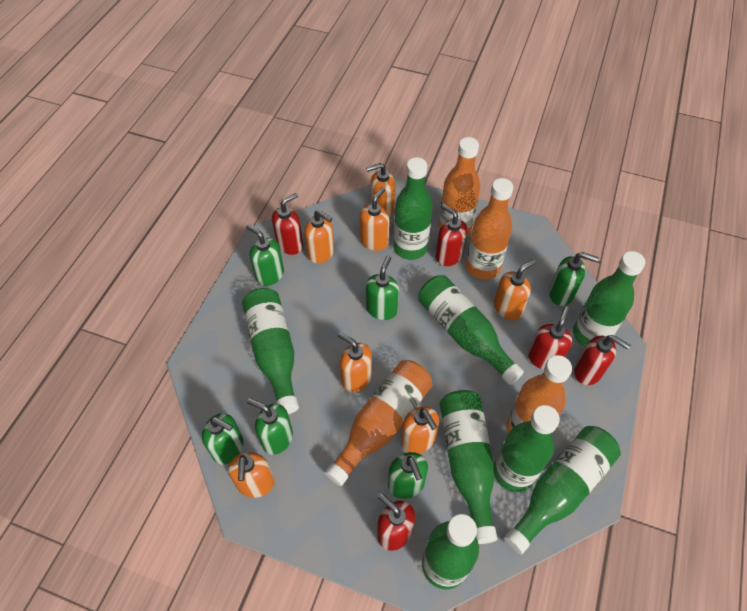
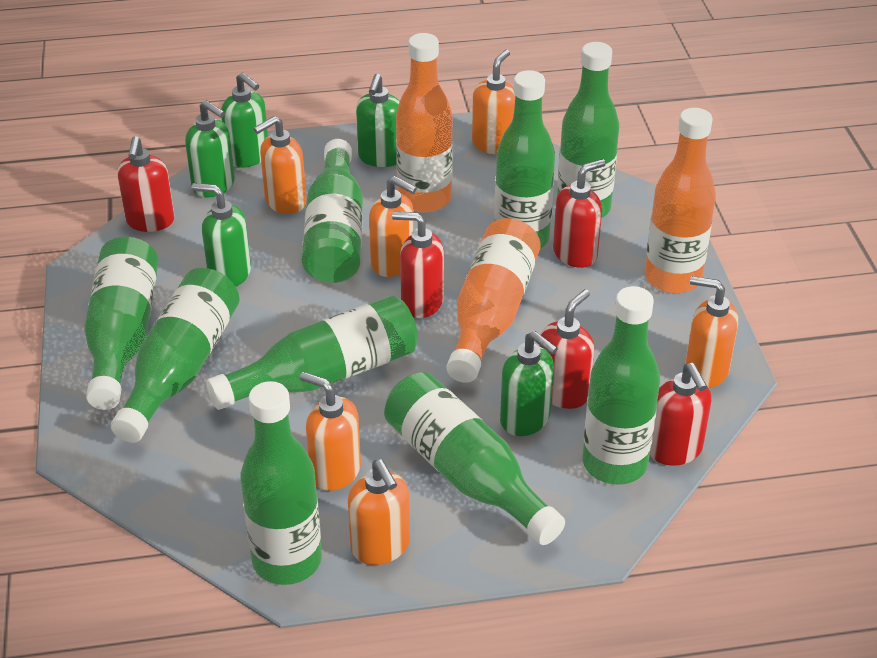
green bottle: 8 -> 9
green soap dispenser: 6 -> 5
orange bottle: 4 -> 3
orange soap dispenser: 7 -> 6

